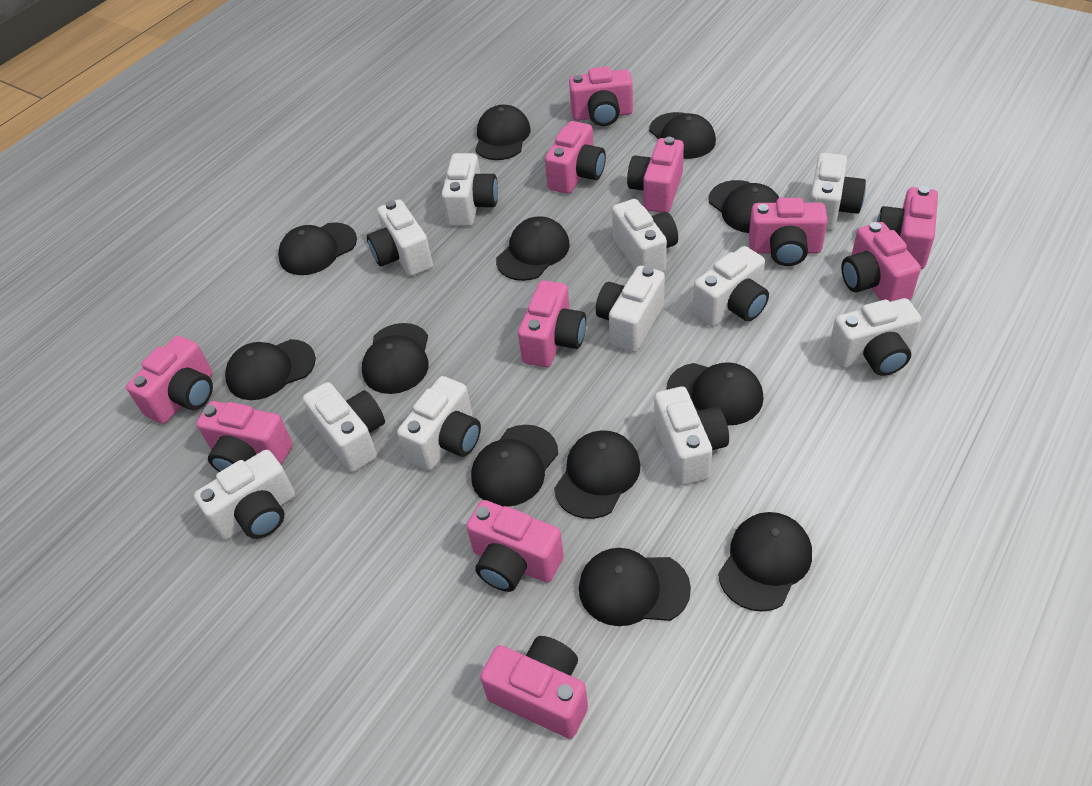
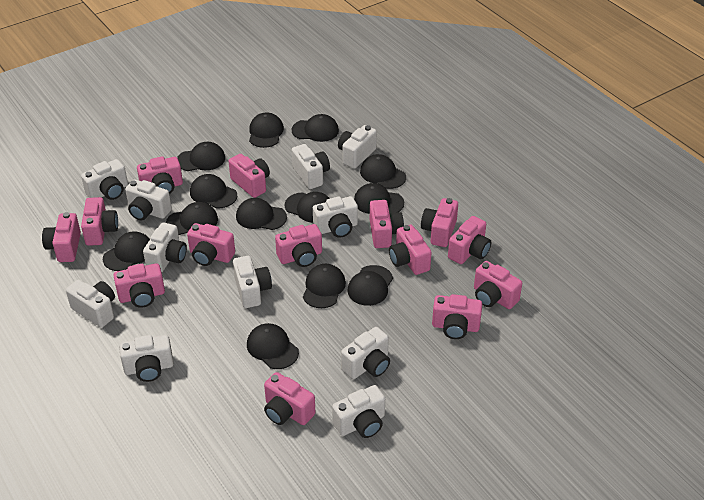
black cap: 12 -> 13
pink camera: 11 -> 14

